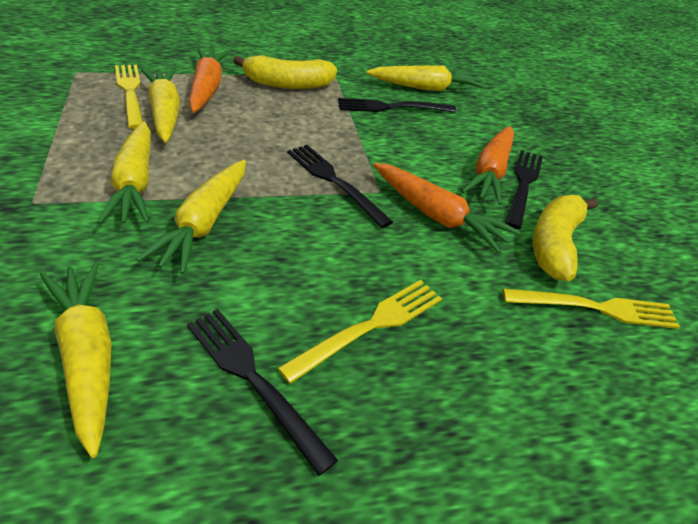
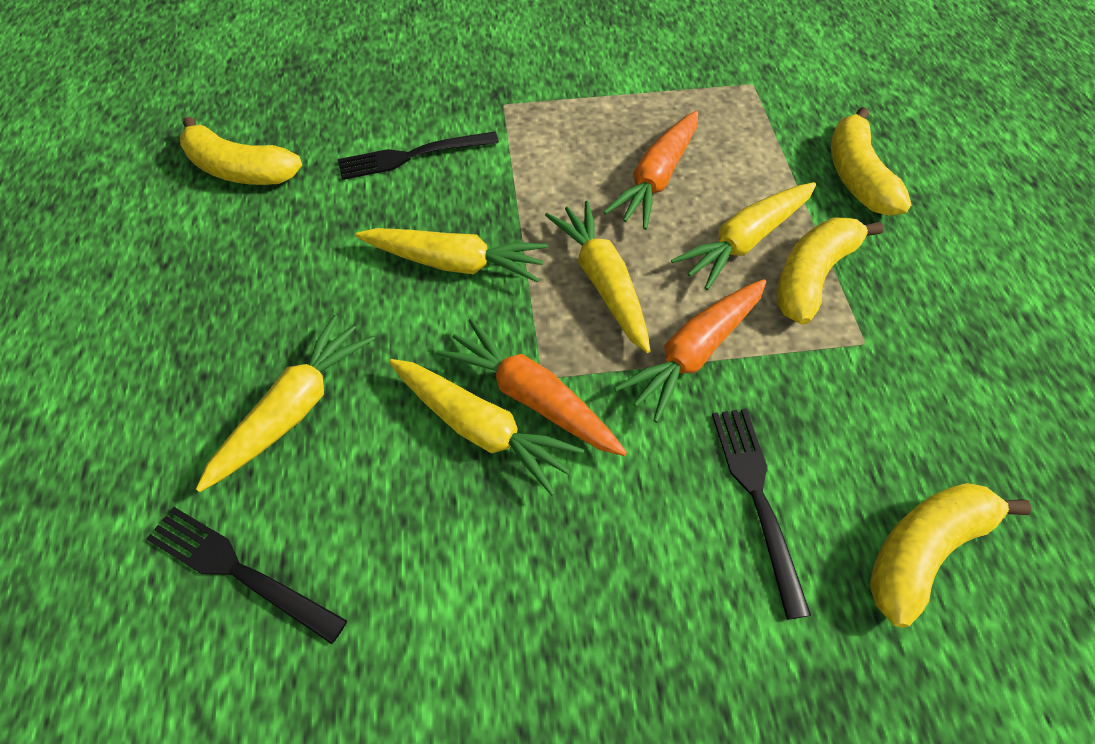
black fork: 4 -> 3
yellow banana: 2 -> 4
yellow fork: 3 -> 0

